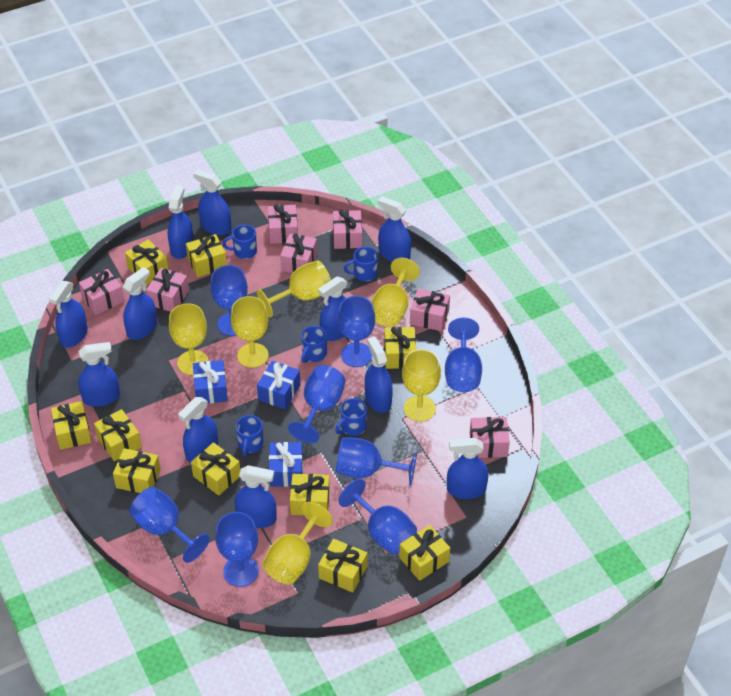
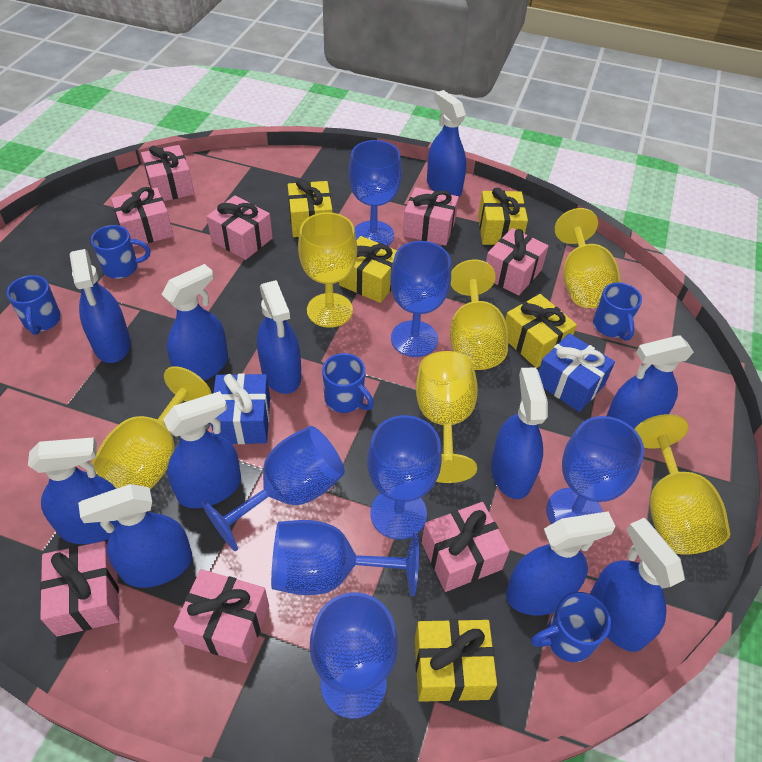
blue gift: 3 -> 2
blue goblet: 8 -> 7
pink gift: 7 -> 8
yellow gift: 10 -> 5

